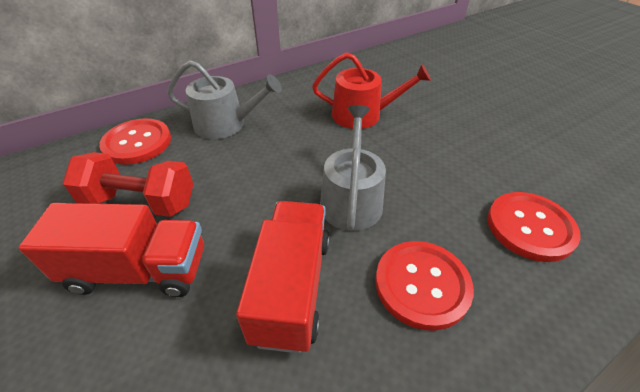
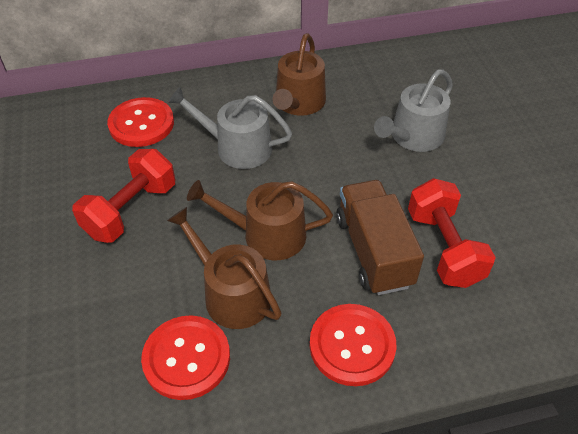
brown truck: 0 -> 1
brown watering can: 0 -> 3
red dumbbell: 1 -> 2
red truck: 2 -> 0
red watering can: 1 -> 0

